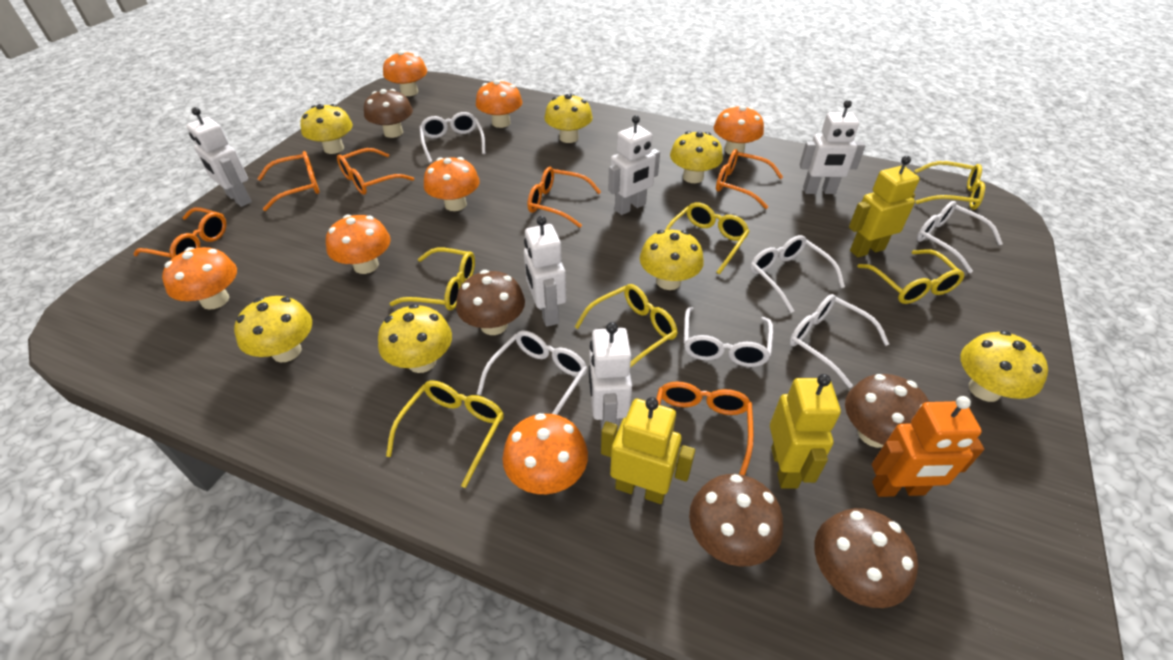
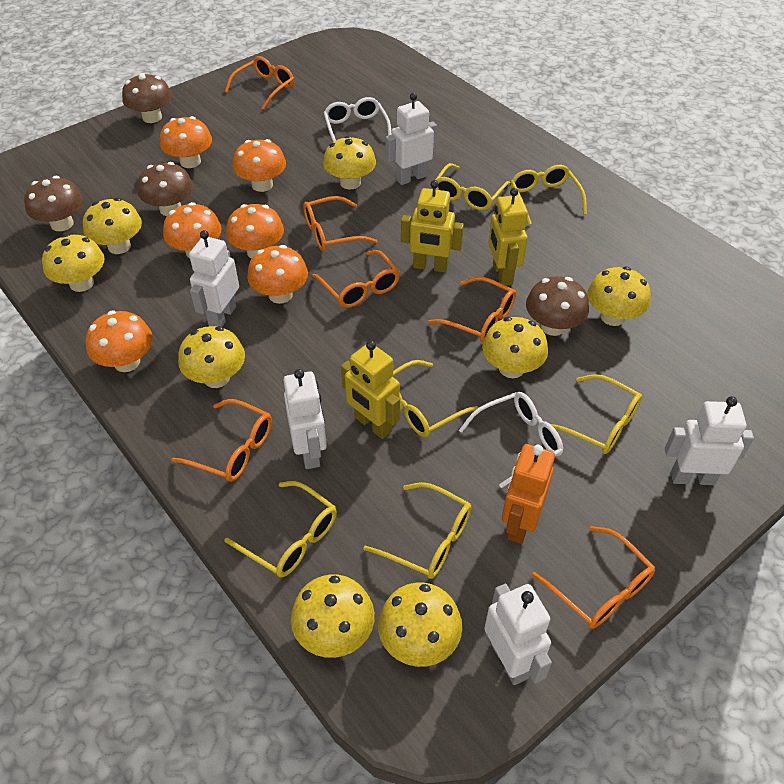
brown mushroom: 5 -> 4
orange mushroom: 7 -> 6
white glasses: 6 -> 2
yellow mushroom: 7 -> 8

